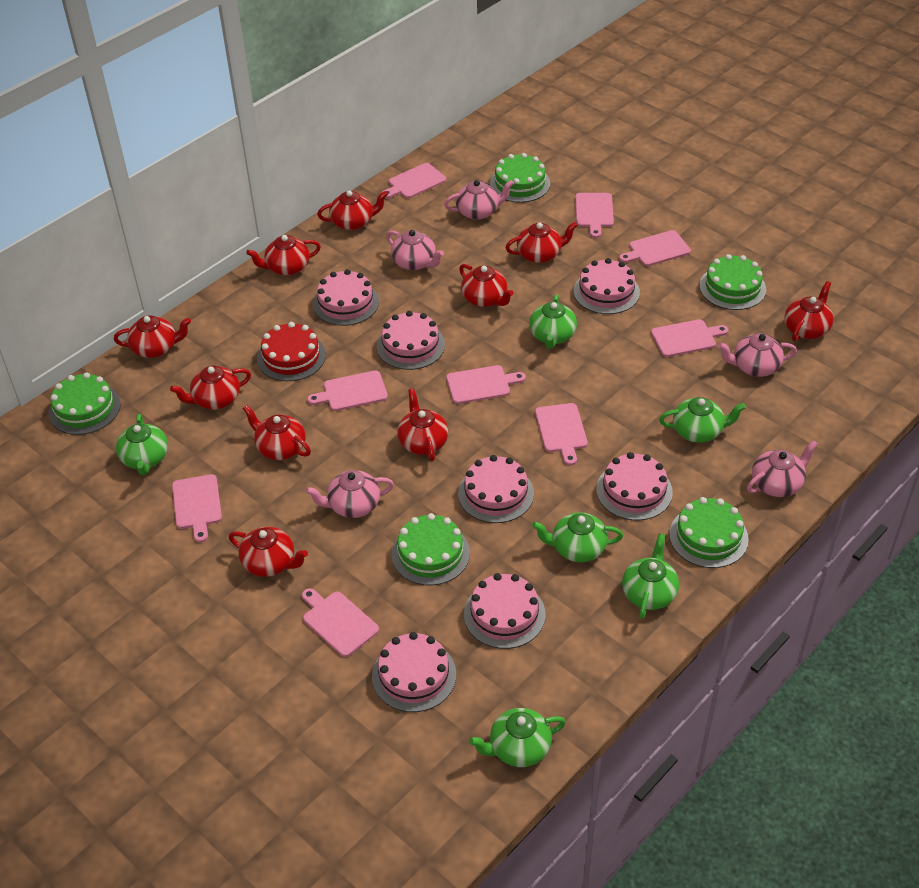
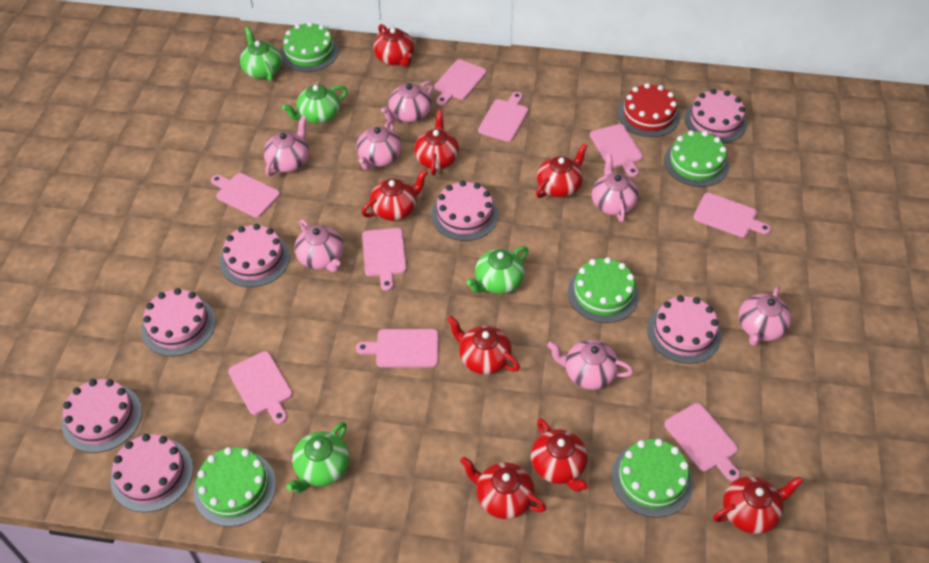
green teapot: 6 -> 4
pink teapot: 5 -> 7
red teapot: 10 -> 8

